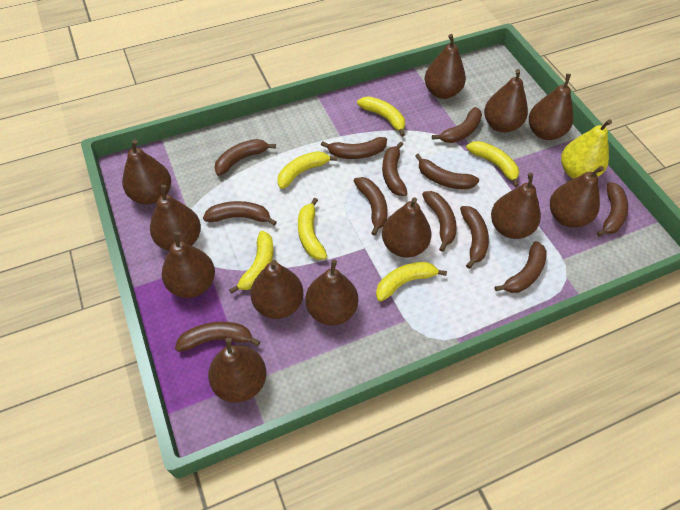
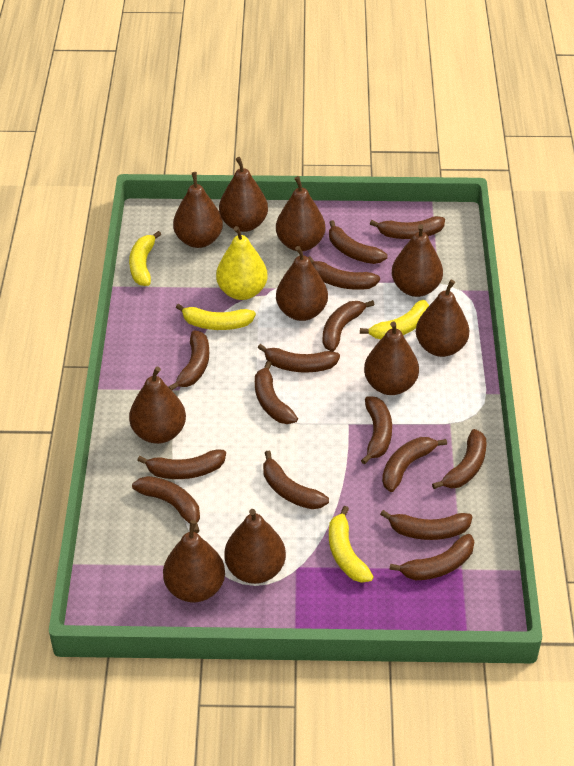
brown banana: 12 -> 15
brown pear: 12 -> 10
yellow banana: 6 -> 4

